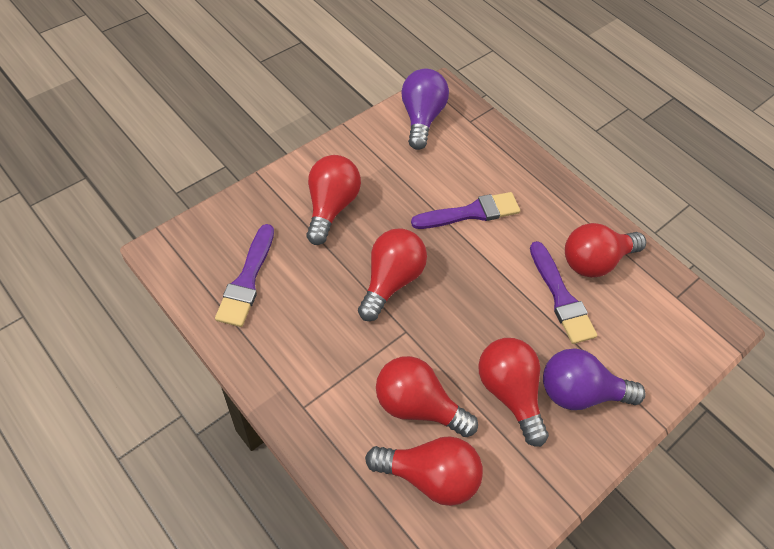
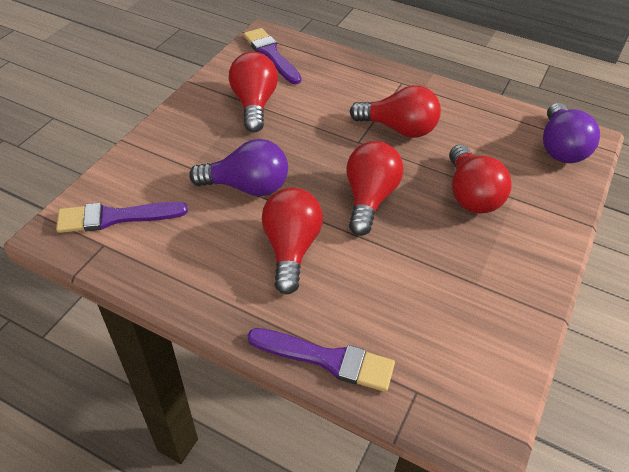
red light bulb: 6 -> 5

